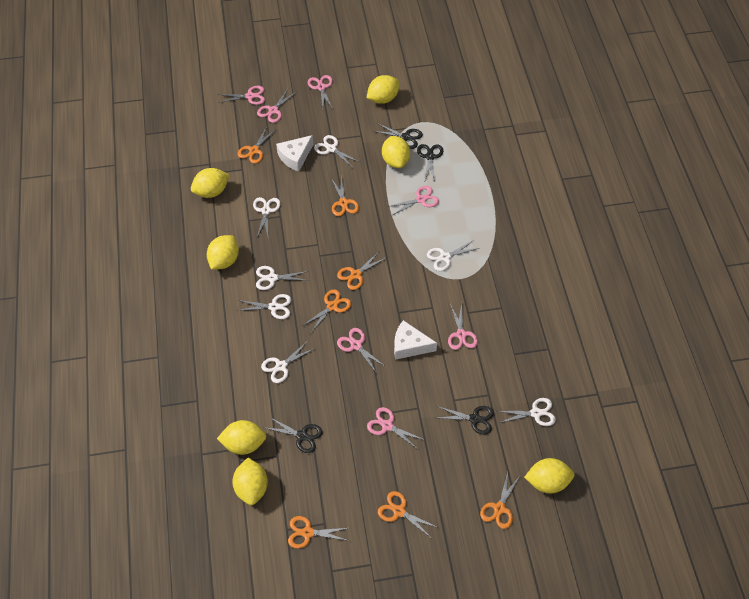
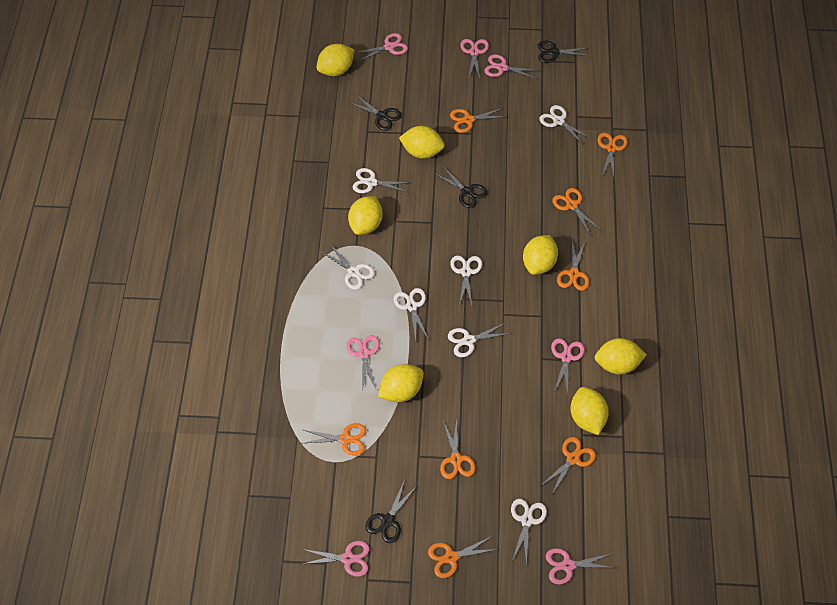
orange scissors: 7 -> 8
white cheese: 2 -> 0

